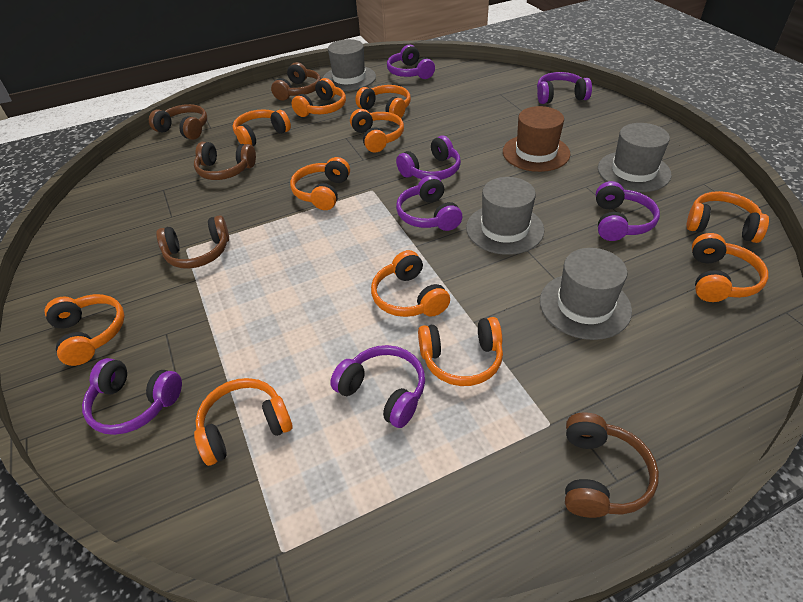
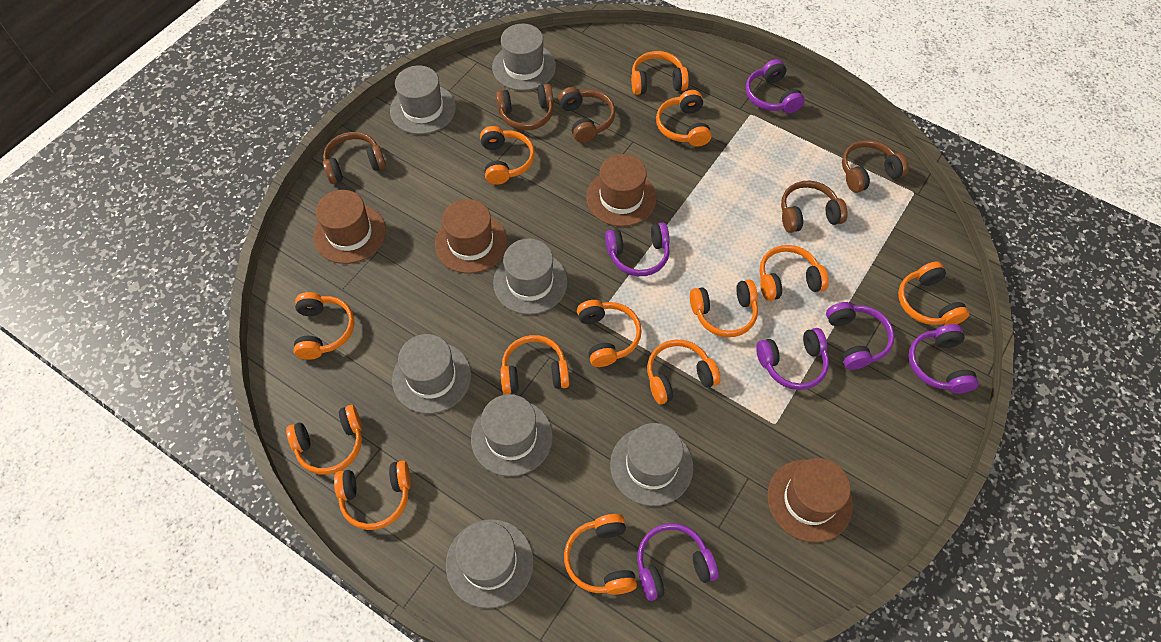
brown hat: 1 -> 4
grey hat: 4 -> 7
orange headphones: 11 -> 13
purple headphones: 7 -> 6

